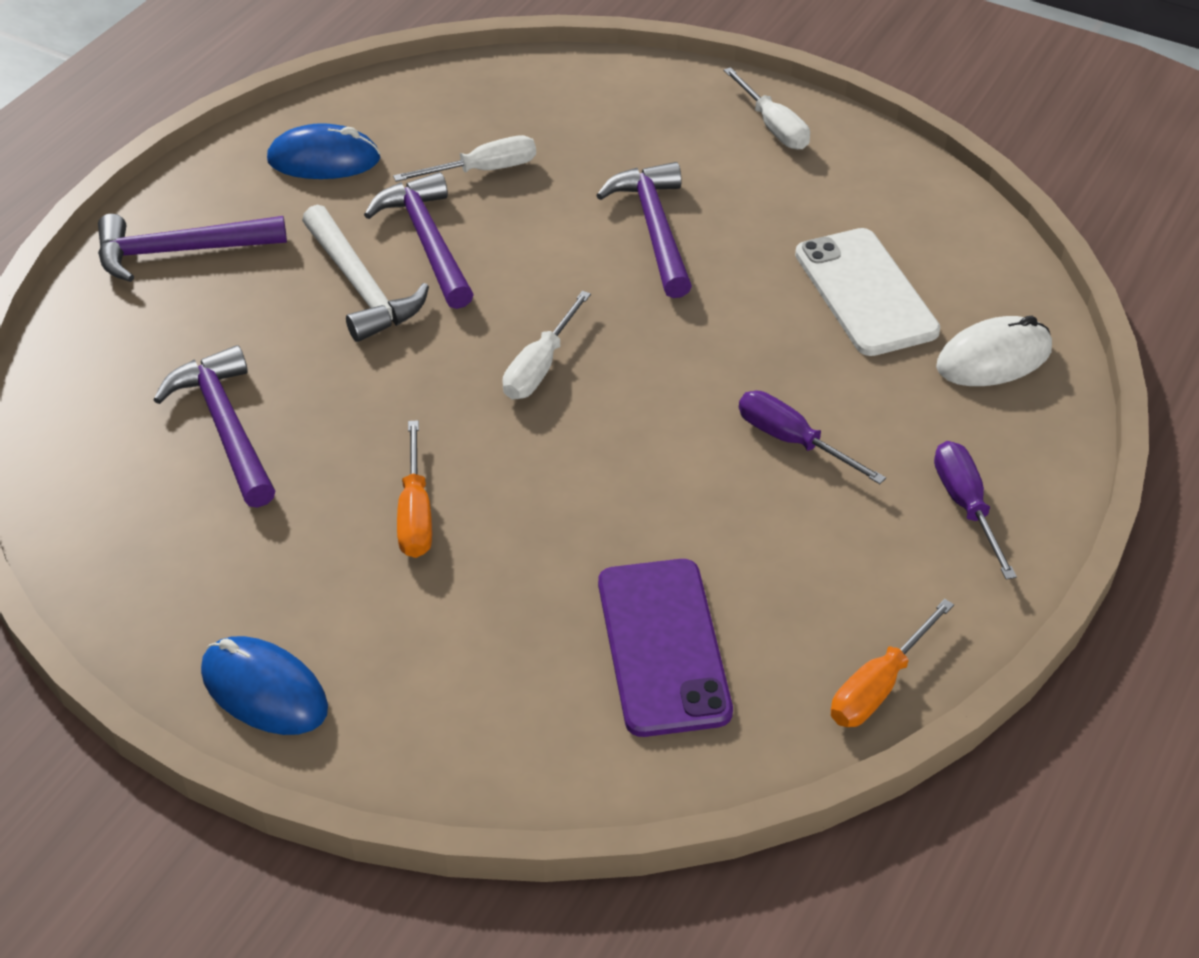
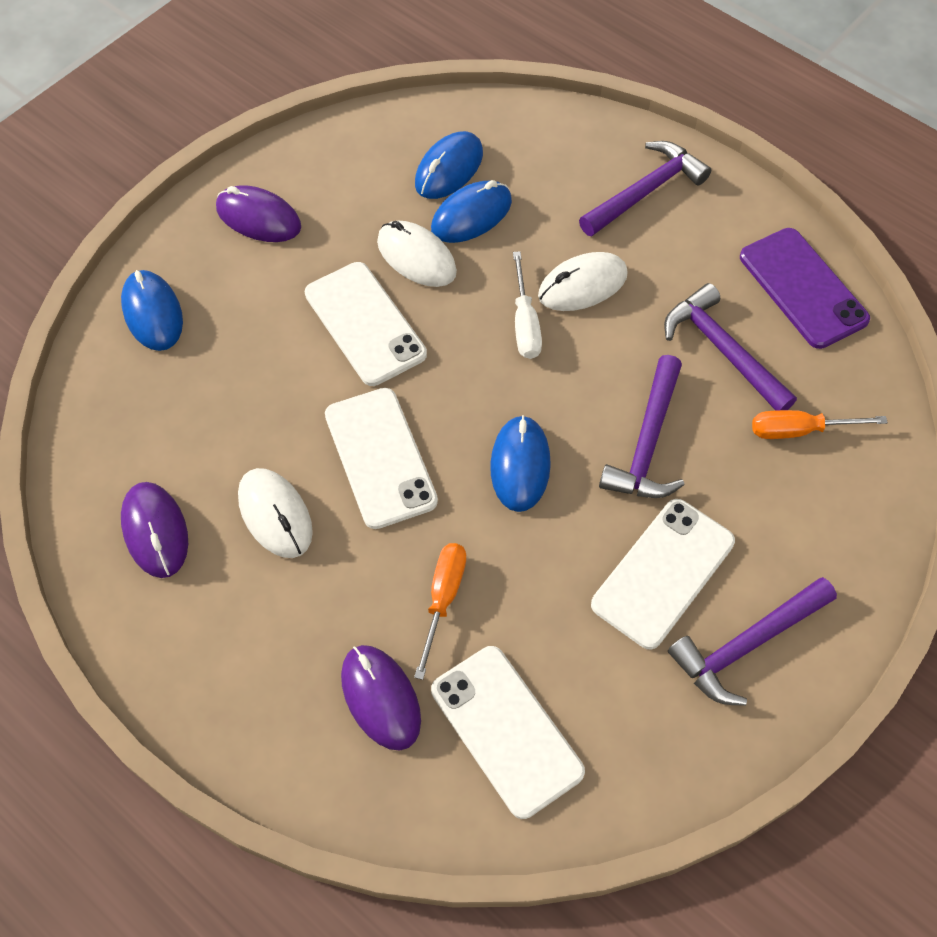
blue mouse: 2 -> 4
purple mouse: 0 -> 3
purple screwdriver: 2 -> 0
white hammer: 1 -> 0
white mouse: 1 -> 3
white phone: 1 -> 4
white screwdriver: 3 -> 1

